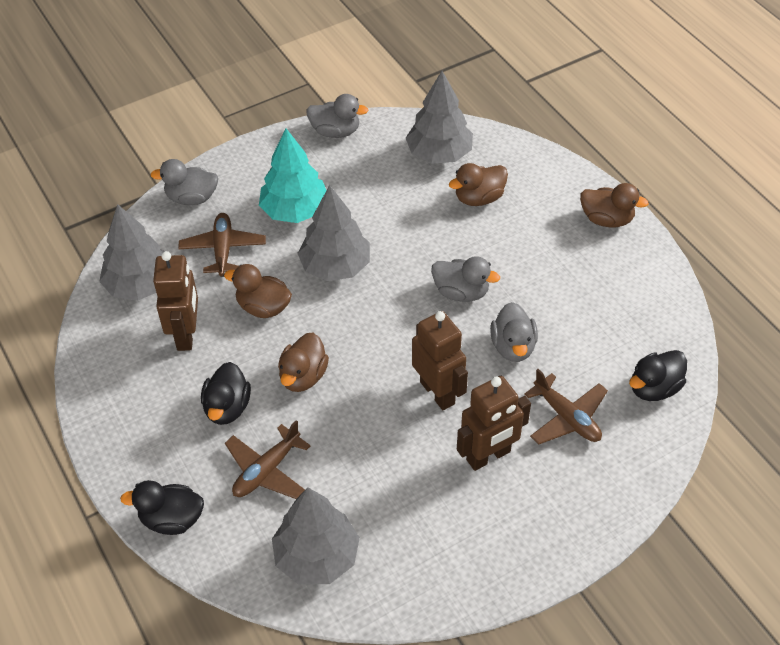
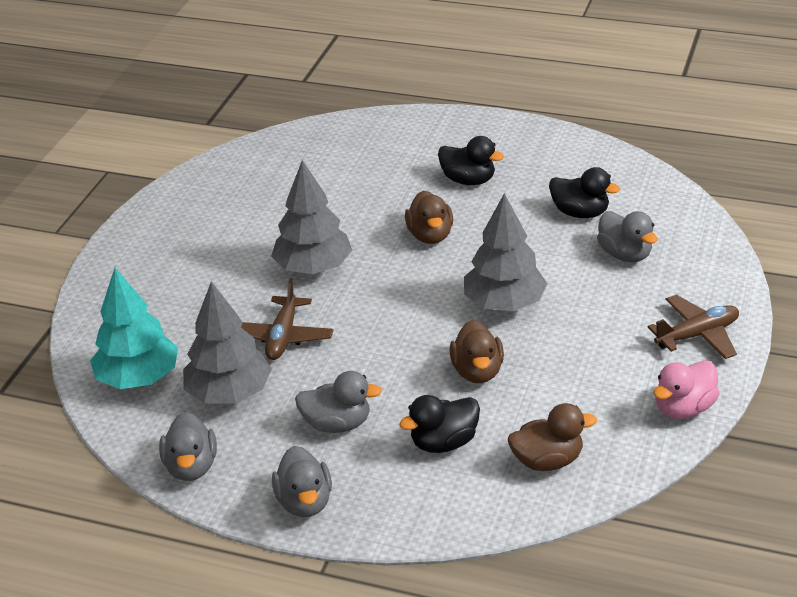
brown duck: 4 -> 3
brown plane: 3 -> 2
brown robot: 3 -> 0
grey tree: 4 -> 3
pink duck: 0 -> 1

